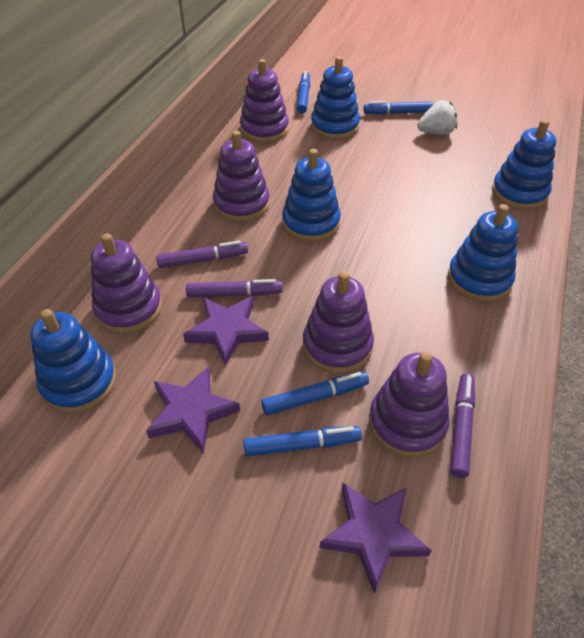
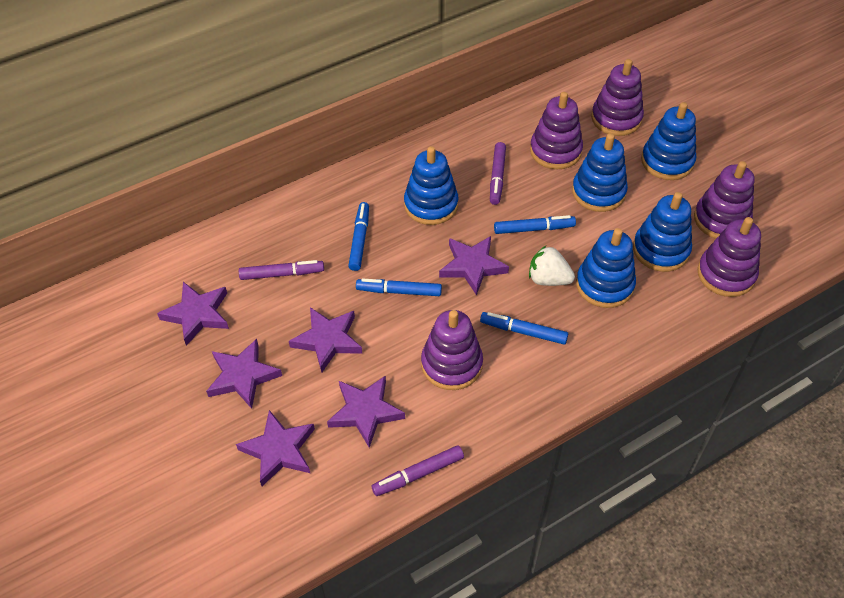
purple star: 3 -> 6

